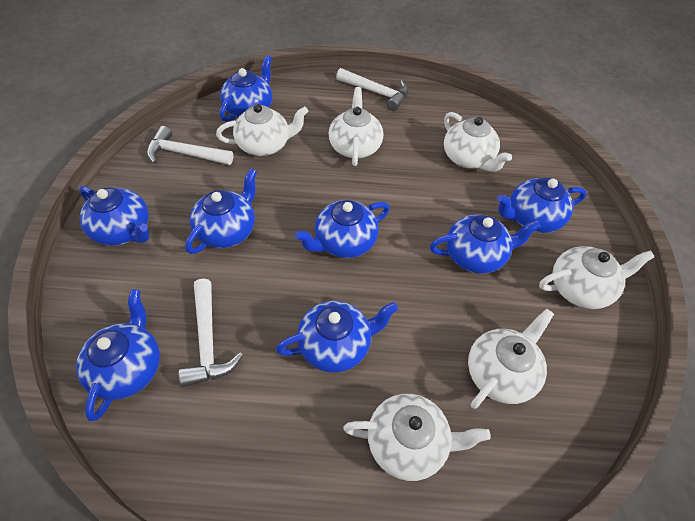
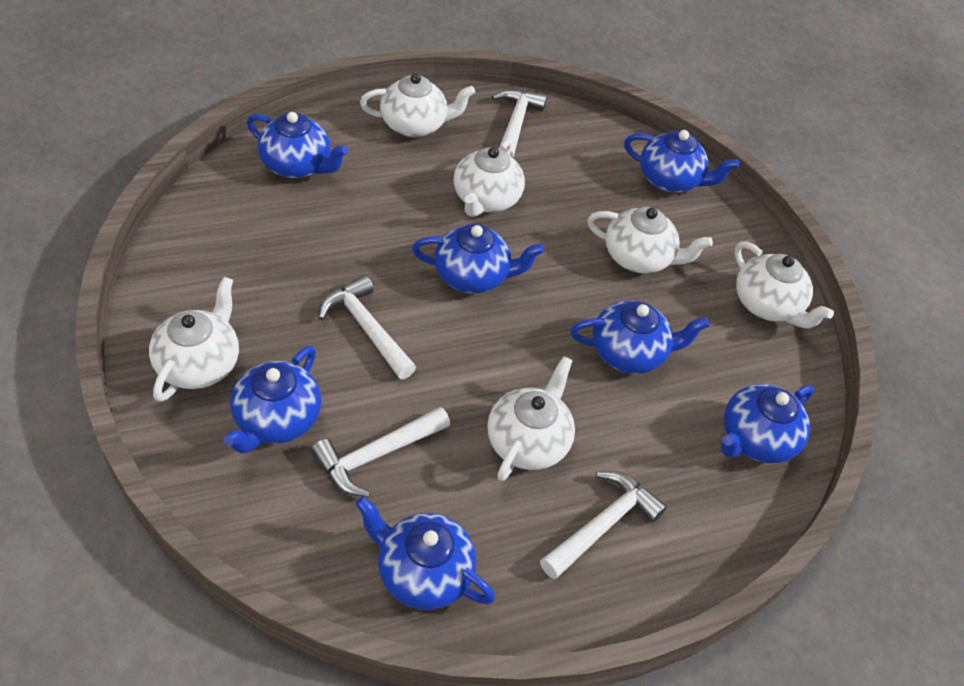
blue teapot: 8 -> 7
white hammer: 3 -> 4

